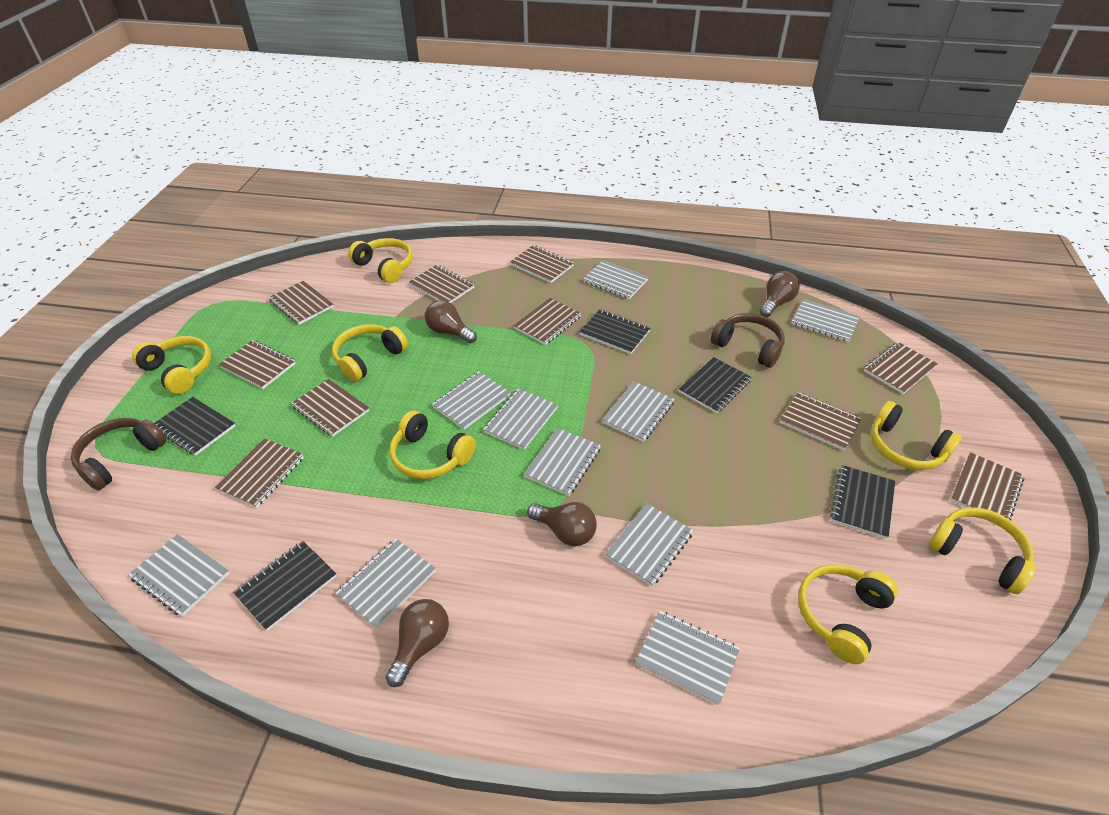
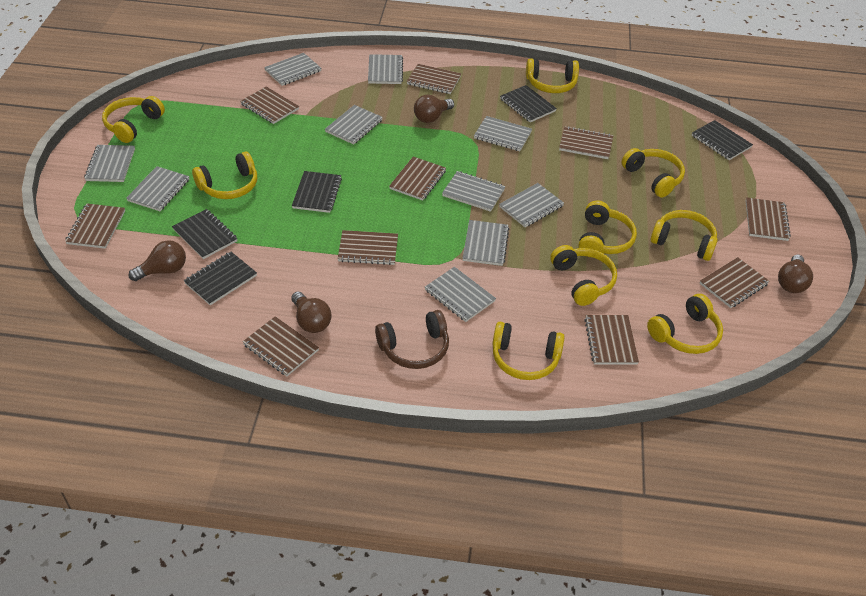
brown headphones: 2 -> 1
yellow headphones: 7 -> 9

